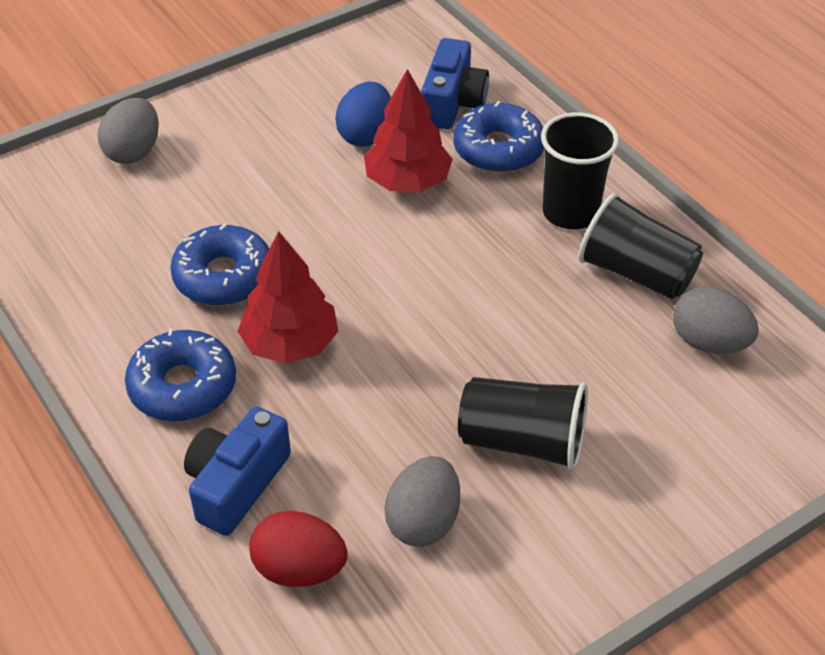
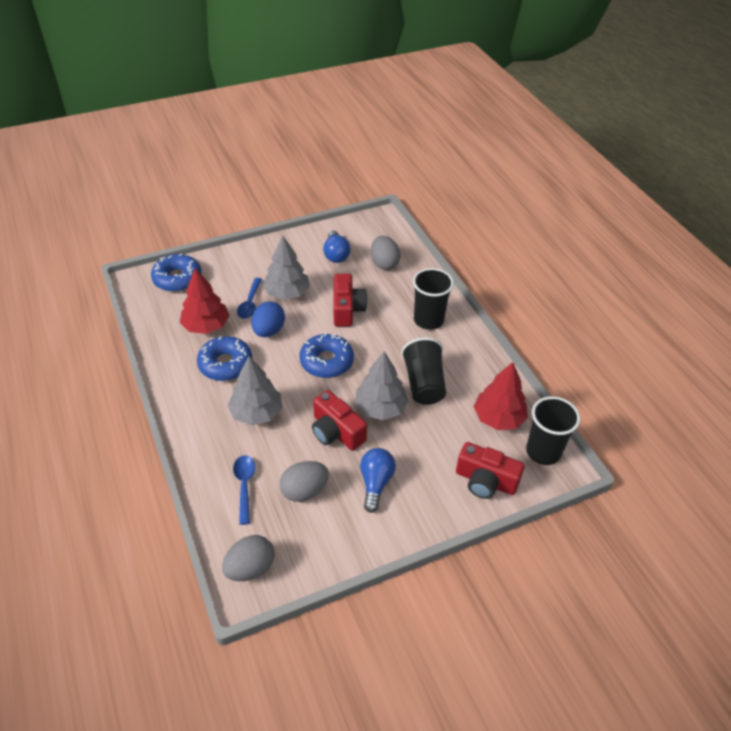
blue camera: 2 -> 0
blue light bulb: 0 -> 2
blue spoon: 0 -> 2
grey tree: 0 -> 3
red camera: 0 -> 3
red egg: 1 -> 0

